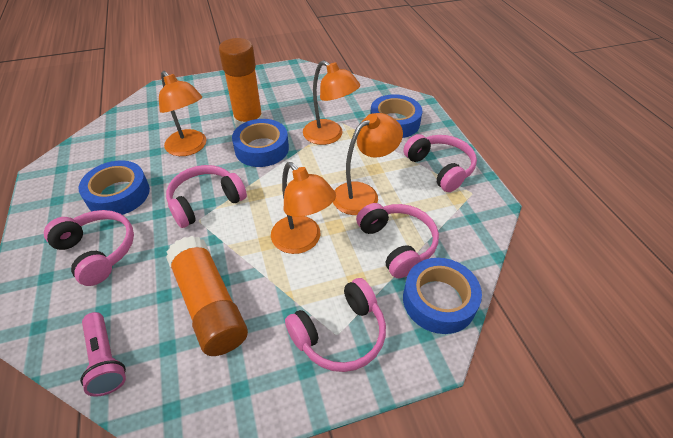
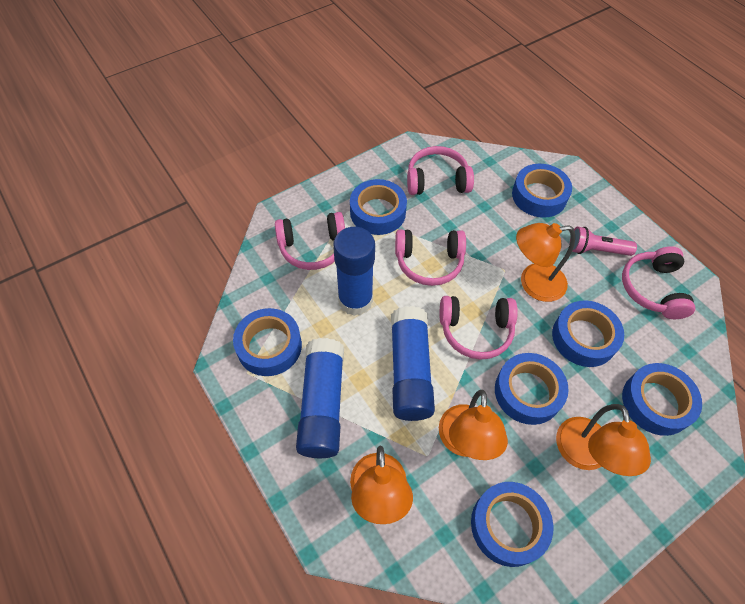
blue glue stick: 0 -> 3
blue tape: 4 -> 7
orange glue stick: 2 -> 0

